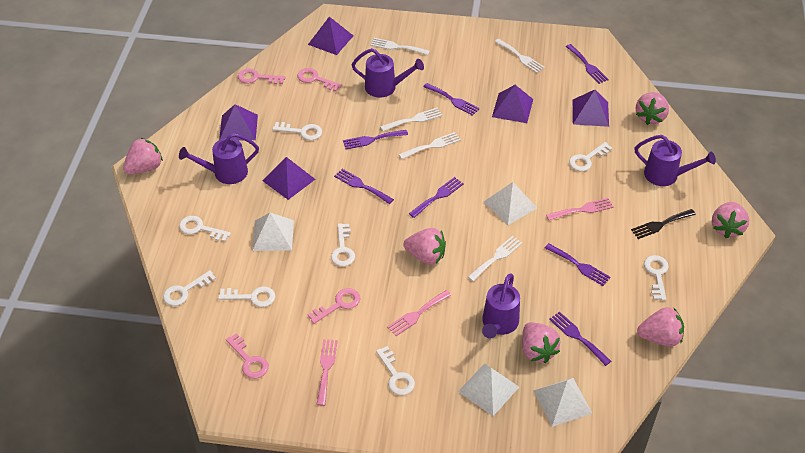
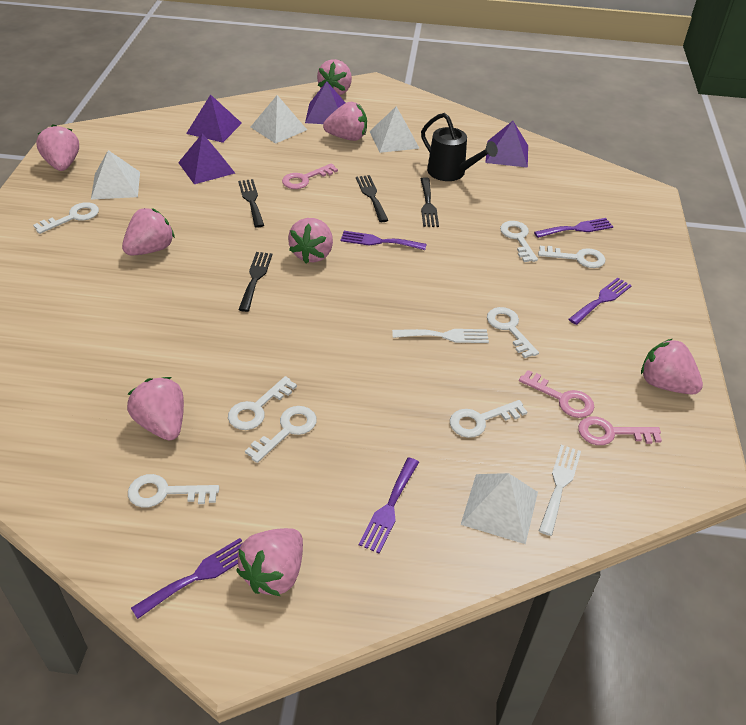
black fork: 1 -> 4
black watering can: 0 -> 1
pink fork: 3 -> 0
pink key: 4 -> 3
pink strawberry: 6 -> 8
purple fork: 7 -> 5
purple pyramid: 5 -> 4
purple watering can: 4 -> 0
white fork: 5 -> 2

